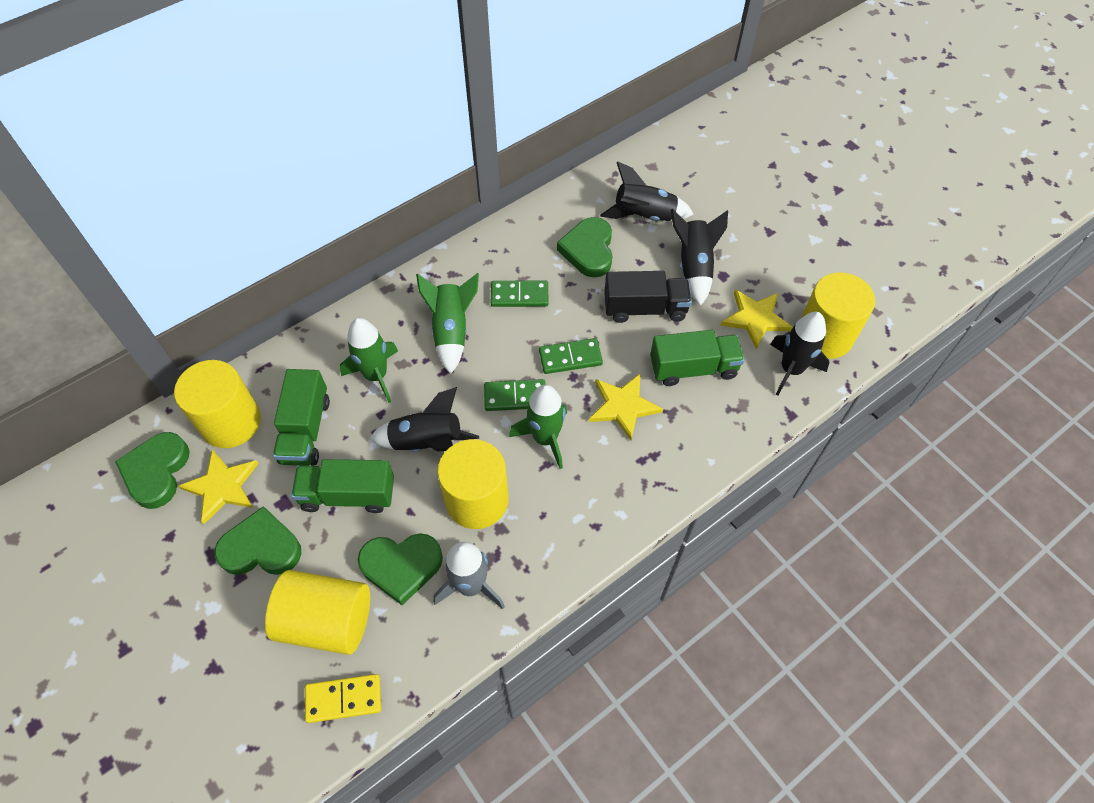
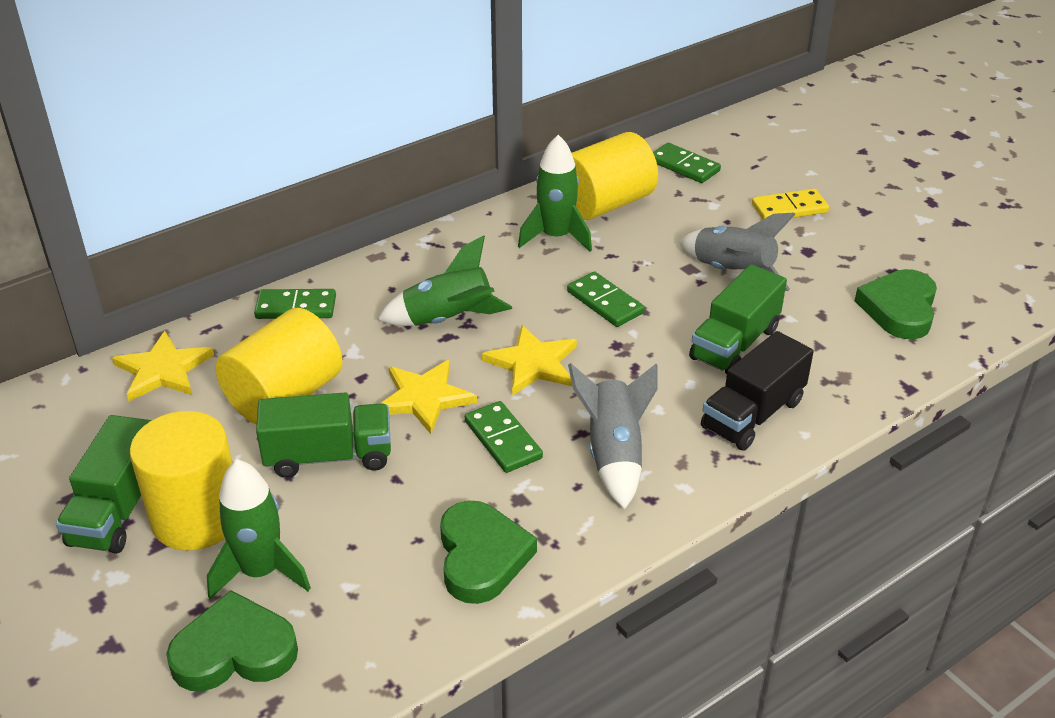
black rocket: 4 -> 0
green domino: 3 -> 4
green heart: 4 -> 3
grey rocket: 1 -> 2
yellow cylinder: 4 -> 3

